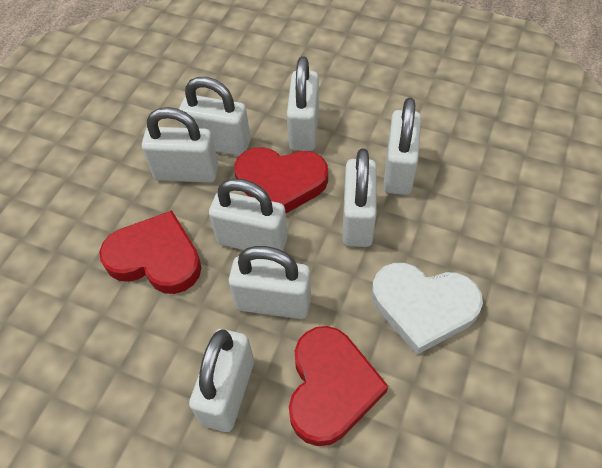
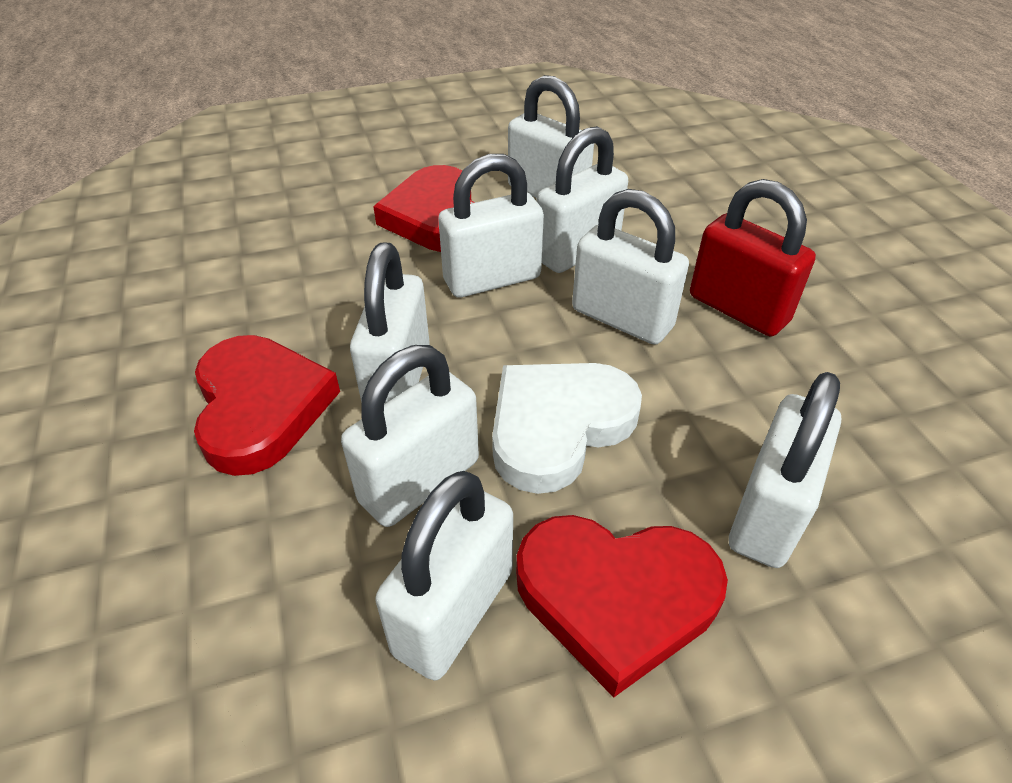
red padlock: 0 -> 1

